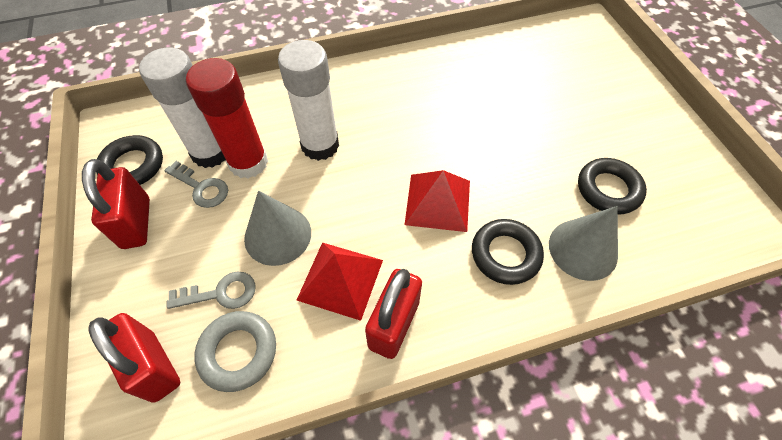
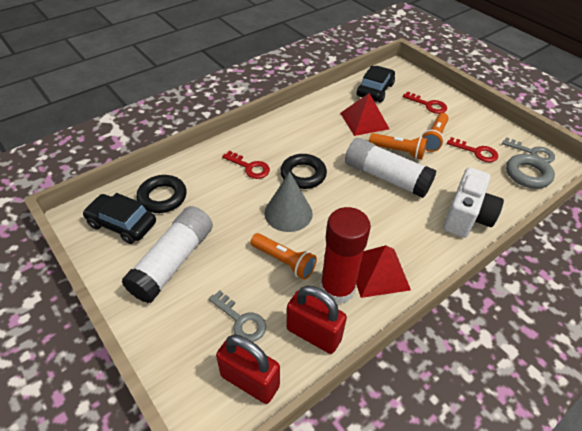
black car: 0 -> 2
black ring: 3 -> 2
grey cone: 2 -> 1
orange flashlight: 0 -> 3
red key: 0 -> 3
red padlock: 3 -> 2
white camera: 0 -> 1

